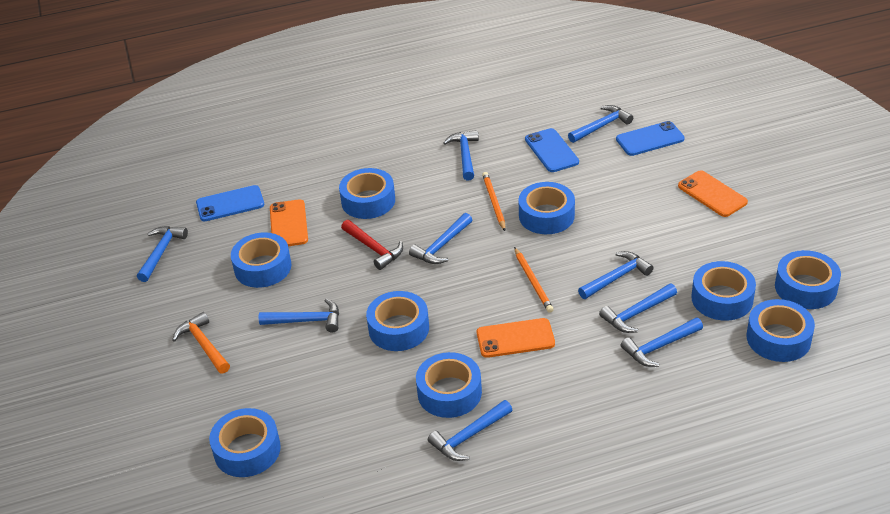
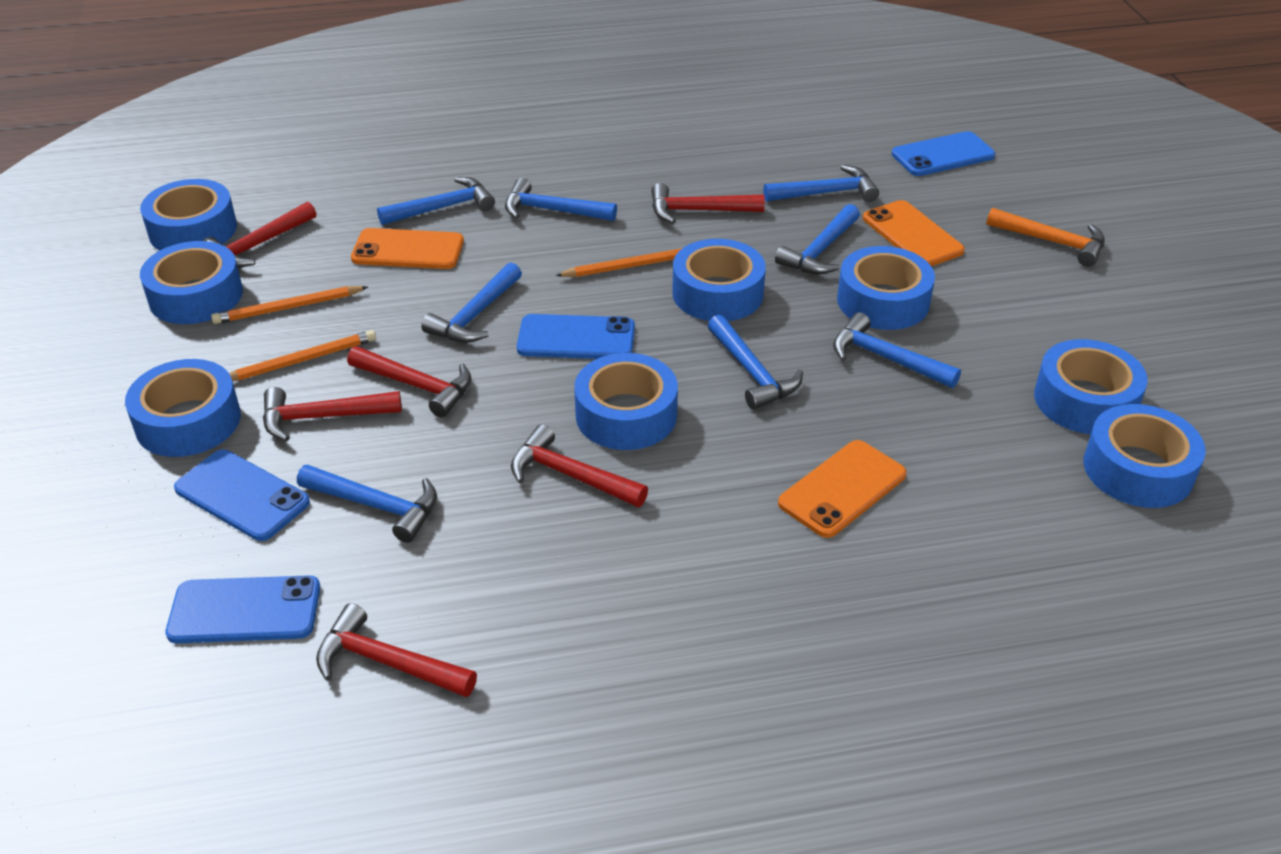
blue hammer: 9 -> 8
blue phone: 3 -> 4
blue tape: 9 -> 8
orange pencil: 2 -> 3
red hammer: 1 -> 6

